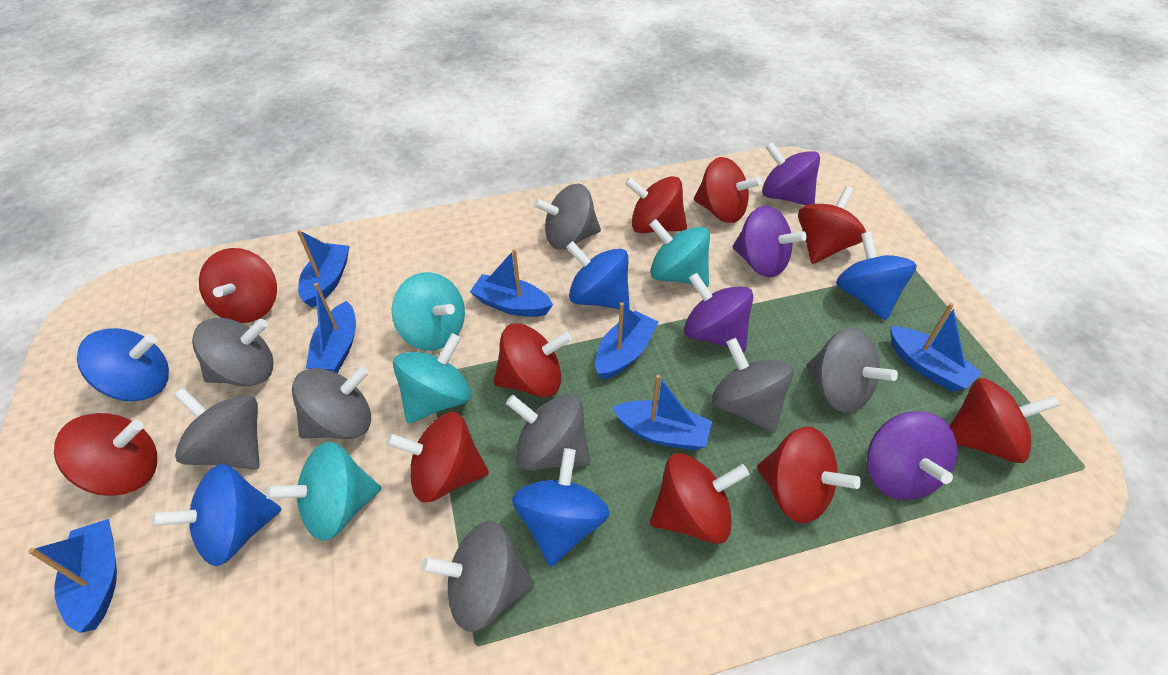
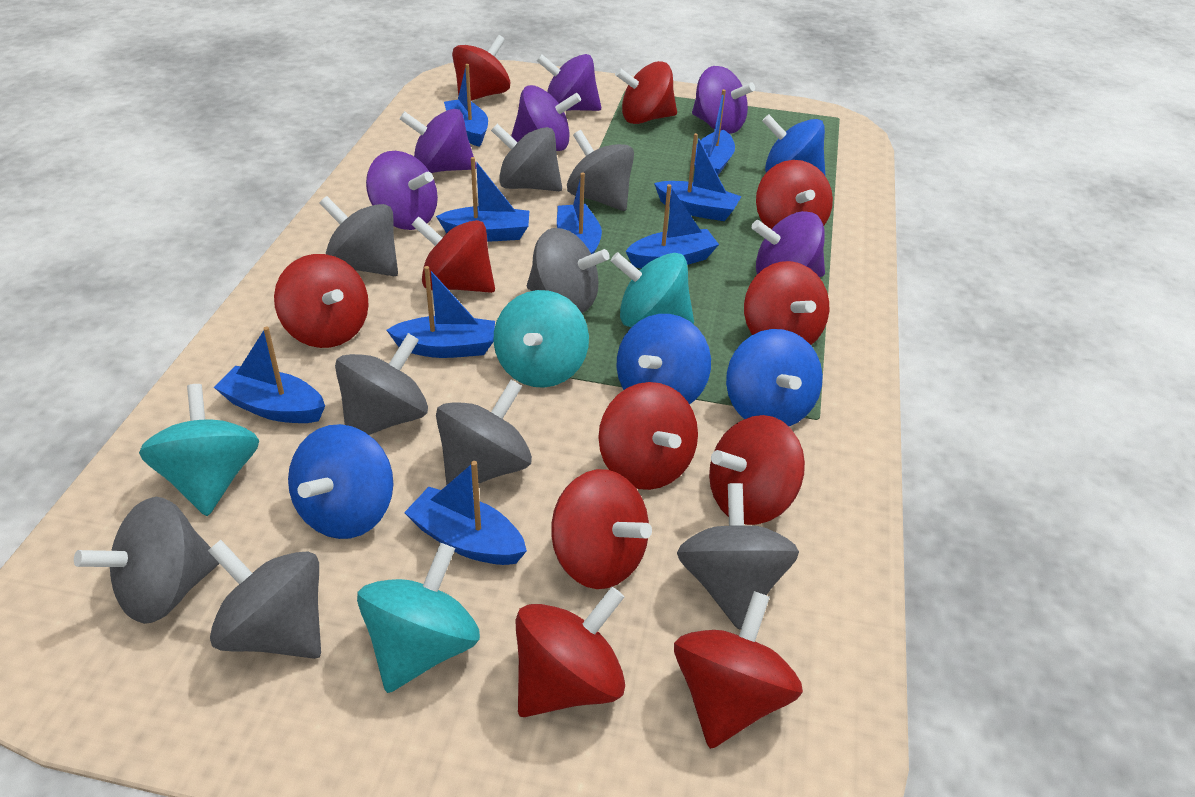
blue boat: 7 -> 9
blue spinning top: 5 -> 4
grey spinning top: 8 -> 9
purple spinning top: 4 -> 6
red spinning top: 10 -> 11

